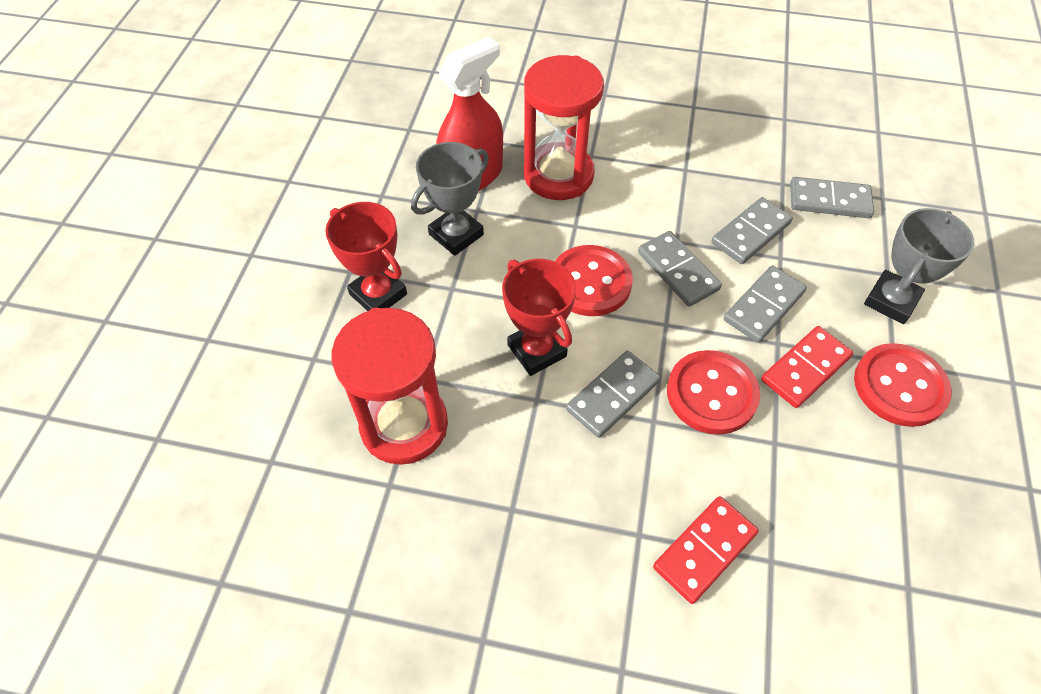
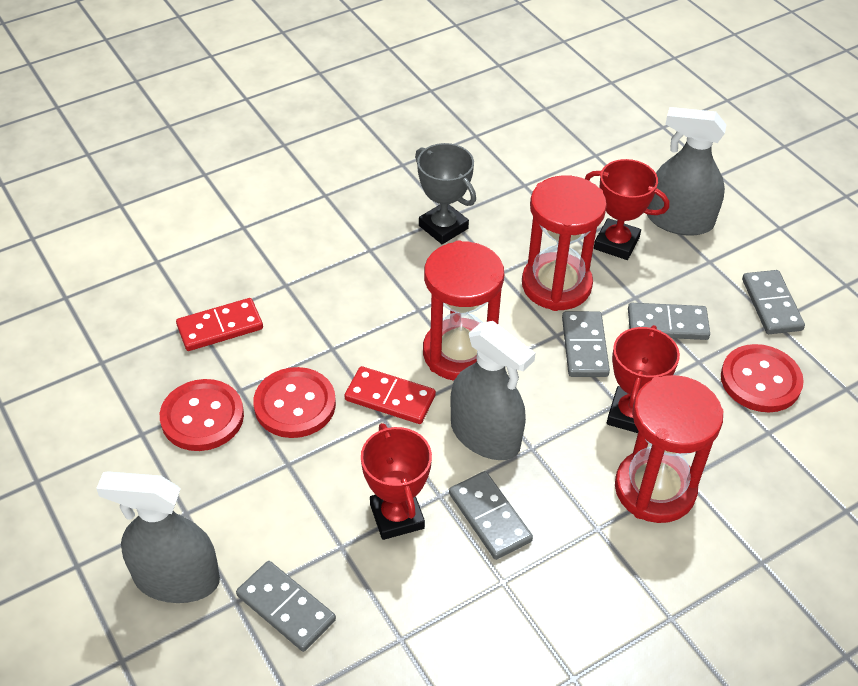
grey spray bottle: 0 -> 3
grey trophy: 2 -> 1
red hourglass: 2 -> 3
red spray bottle: 1 -> 0
red trophy: 2 -> 3

